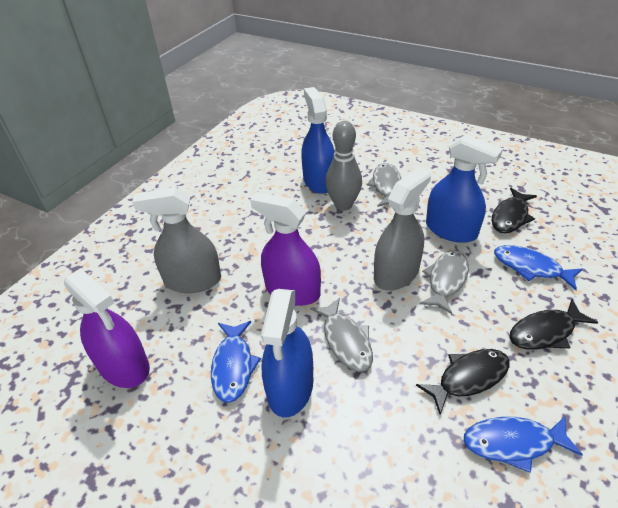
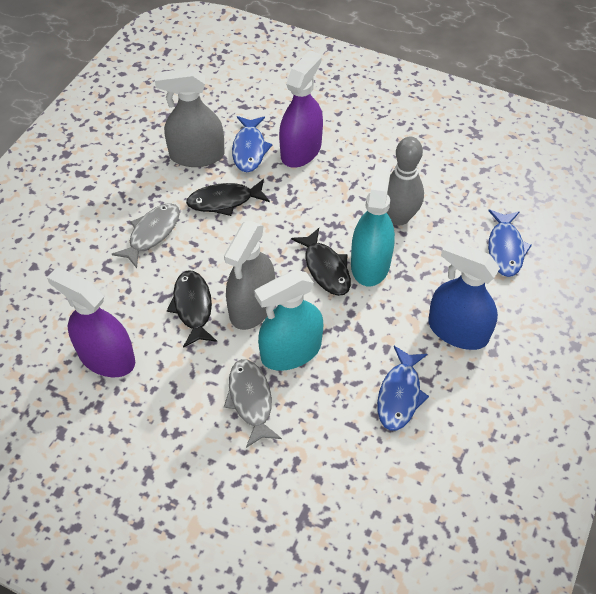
blue spray bottle: 3 -> 1
grey fish: 3 -> 2
turquoise spray bottle: 0 -> 2

